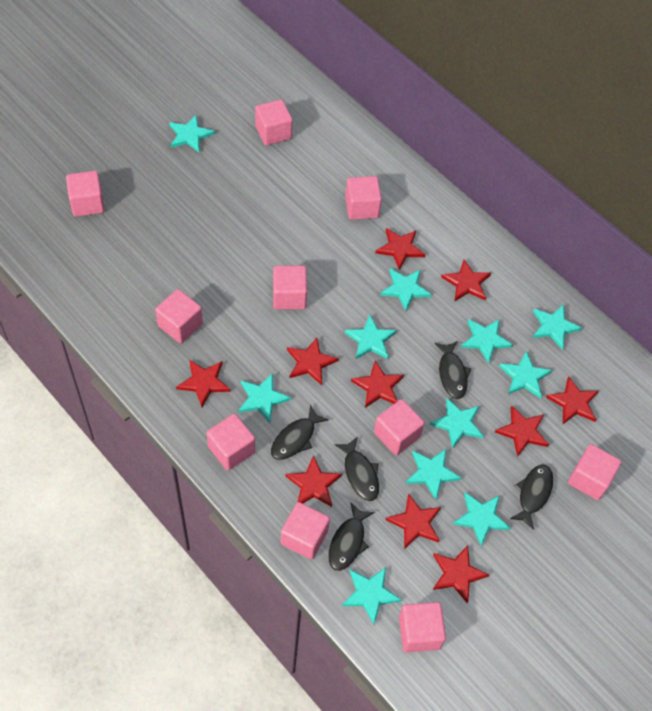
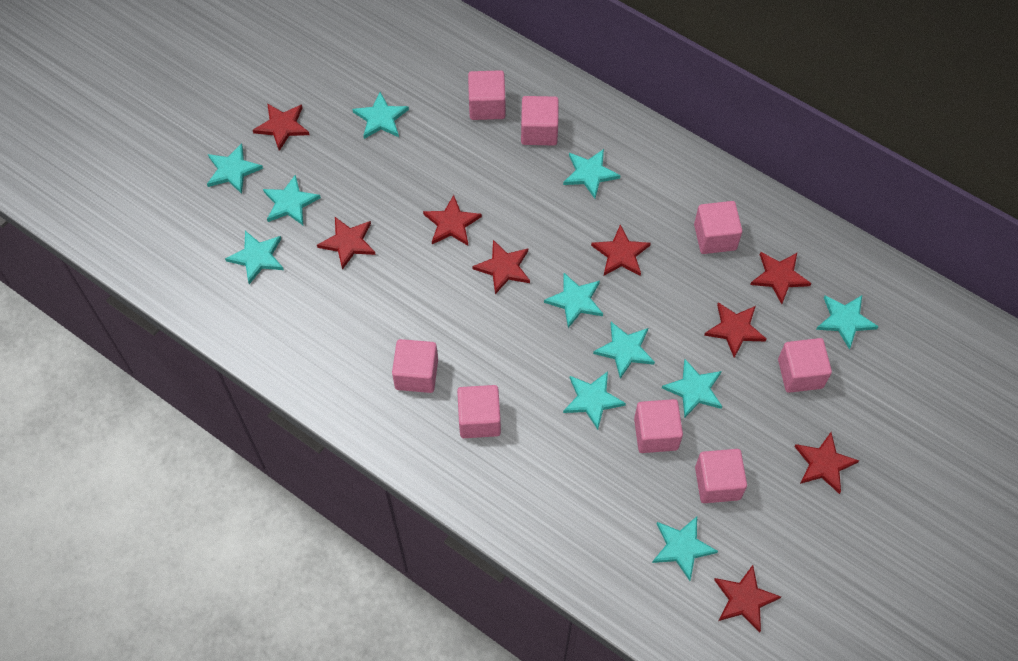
black fish: 5 -> 0
pink cube: 10 -> 8
red star: 10 -> 9

